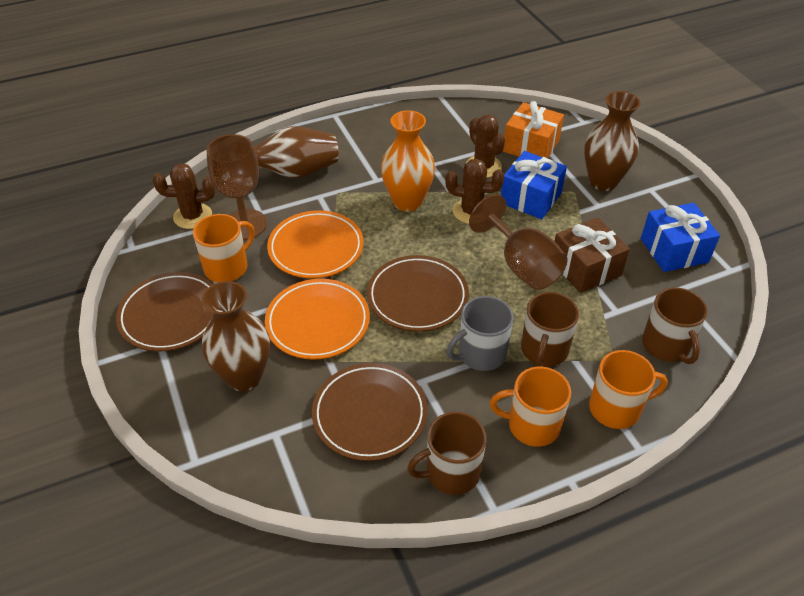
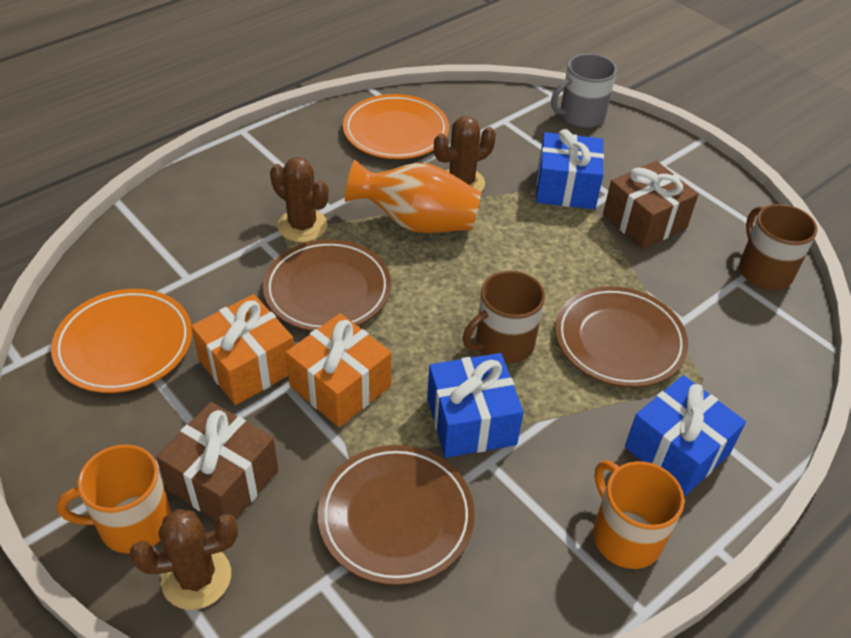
blue gift: 2 -> 3
brown gift: 1 -> 2
brown goblet: 2 -> 0
brown mug: 3 -> 2
brown vase: 3 -> 0
orange gift: 1 -> 2
orange mug: 3 -> 2

